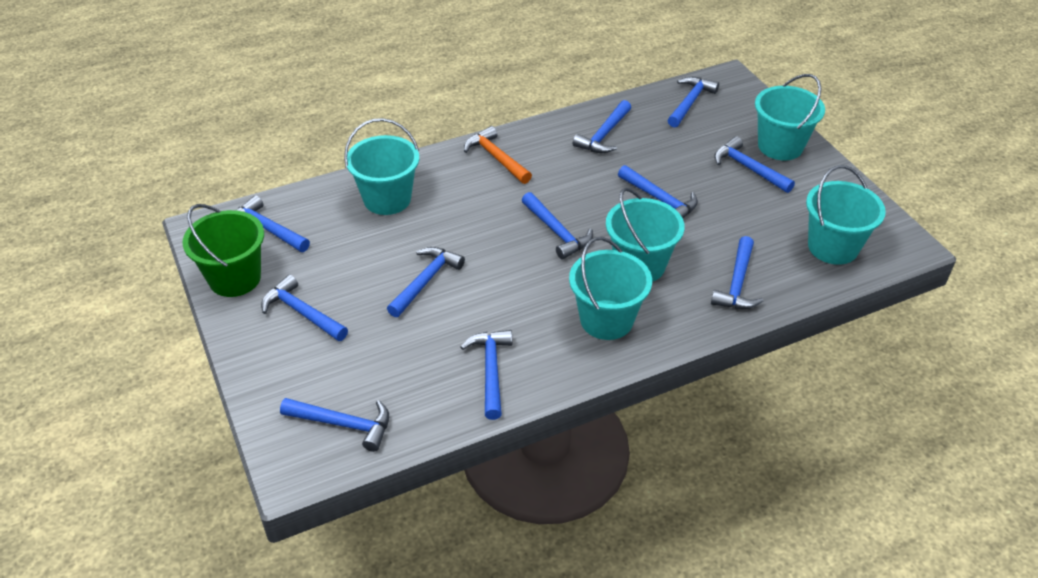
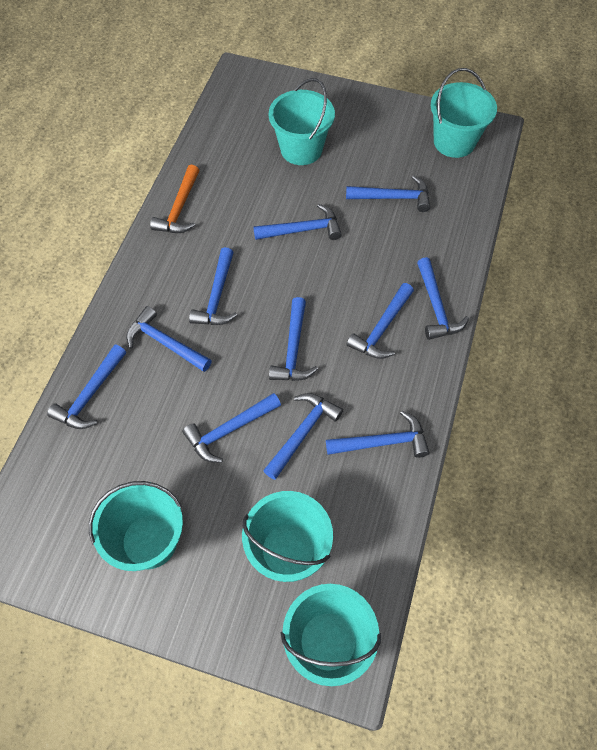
green bucket: 1 -> 0

